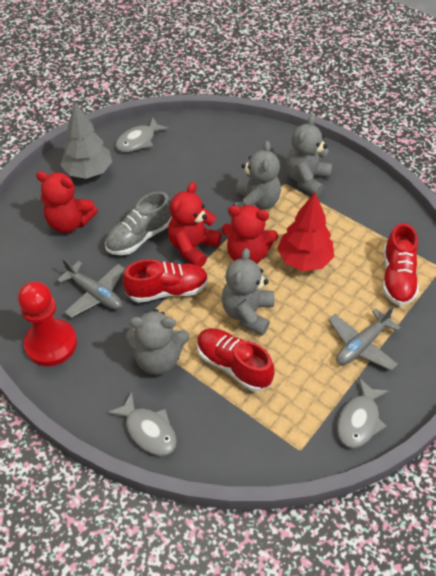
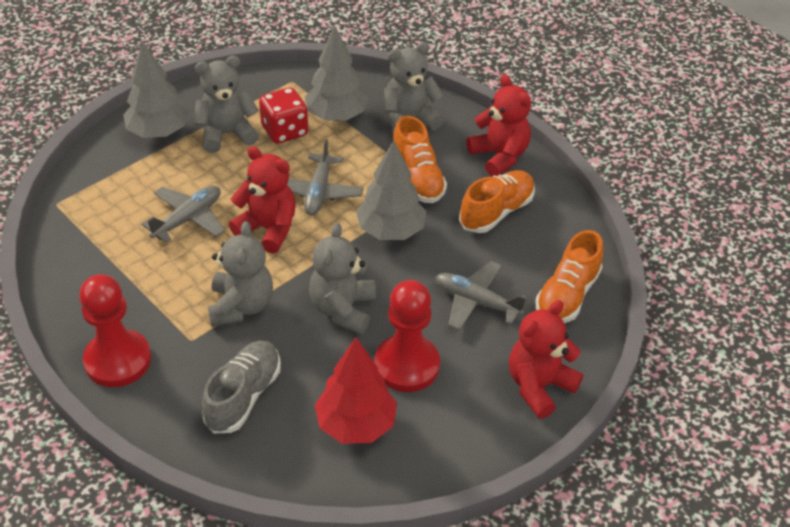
grey fish: 3 -> 0
grey plane: 2 -> 3
grey tree: 1 -> 3
orange shoe: 0 -> 3
red dice: 0 -> 1
red pawn: 1 -> 2
red shoe: 3 -> 0

